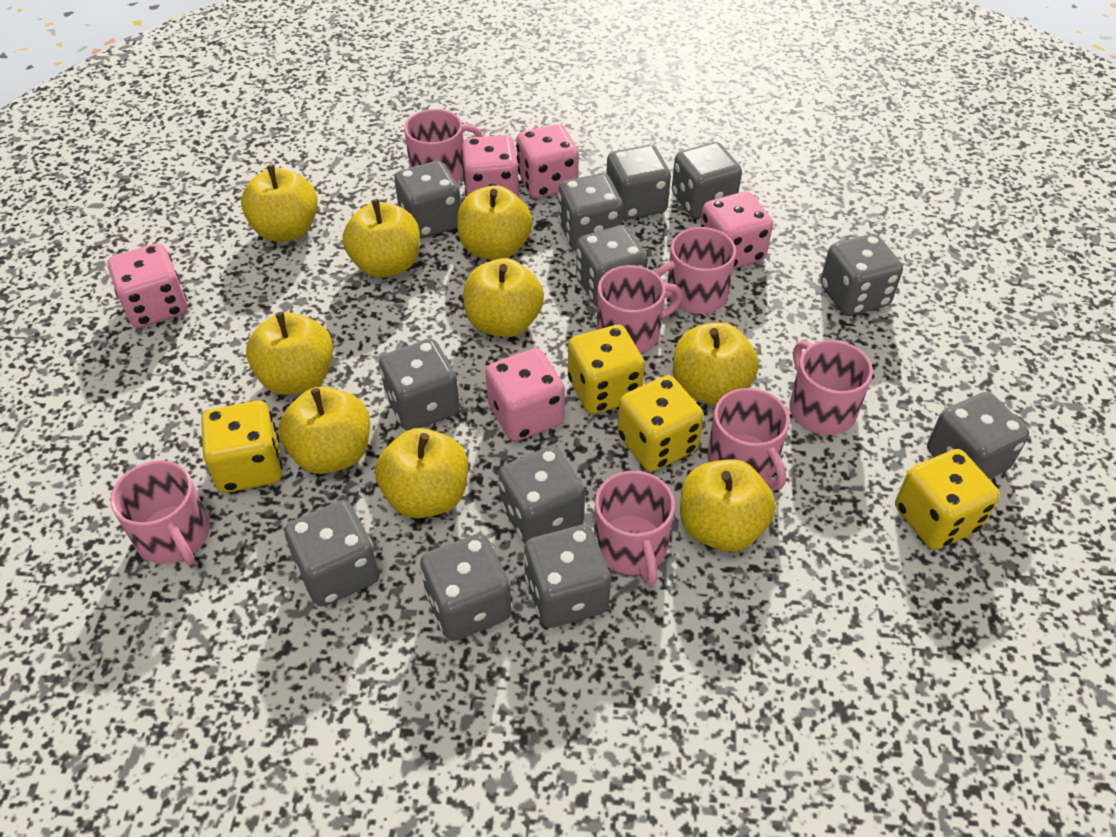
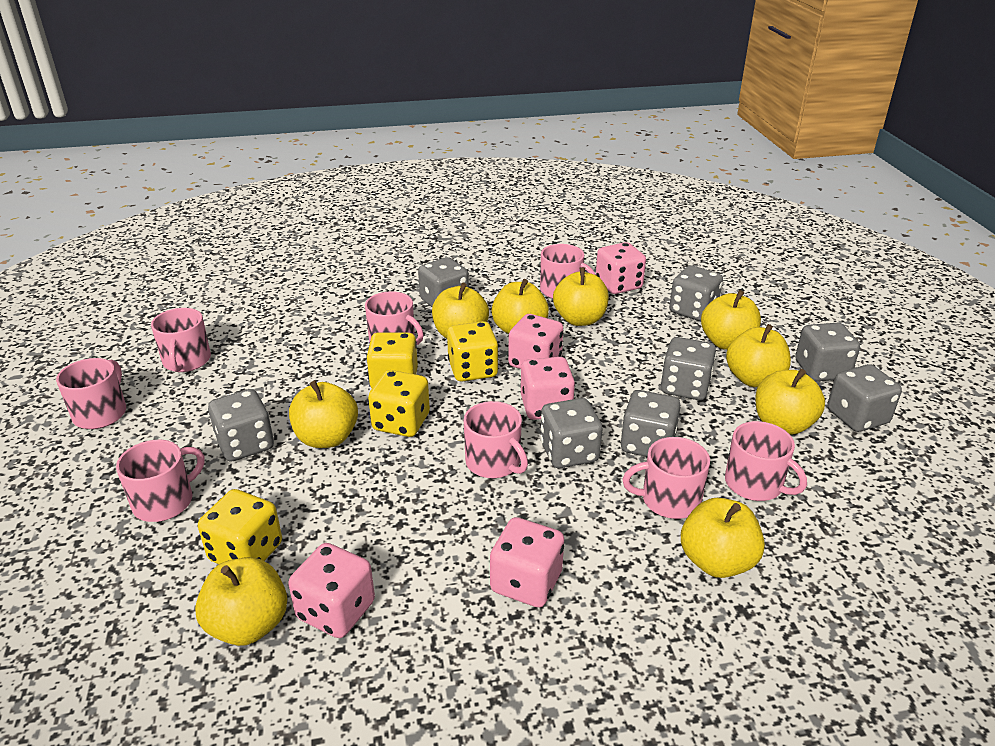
grey dice: 12 -> 8
pink mug: 7 -> 8

